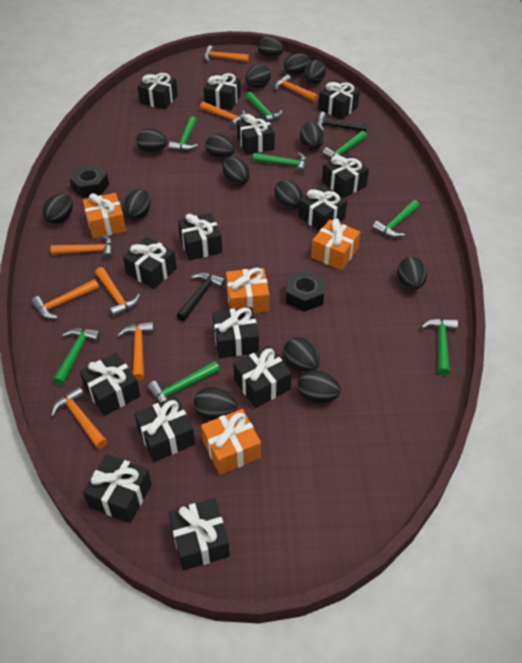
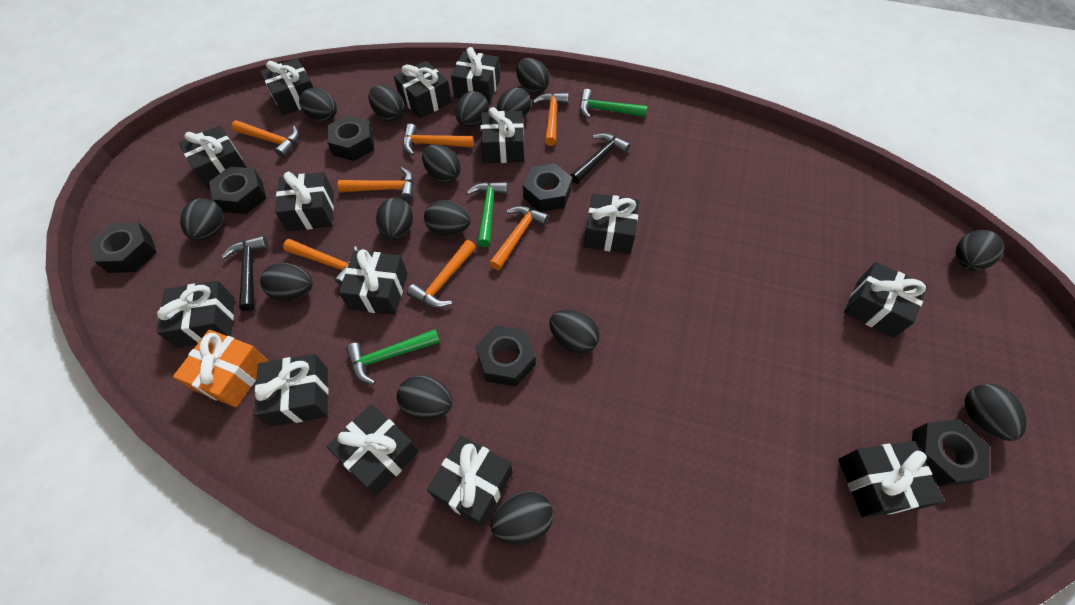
black nut: 2 -> 6
green hammer: 8 -> 3
orange gift: 4 -> 1
orange hammer: 8 -> 7

